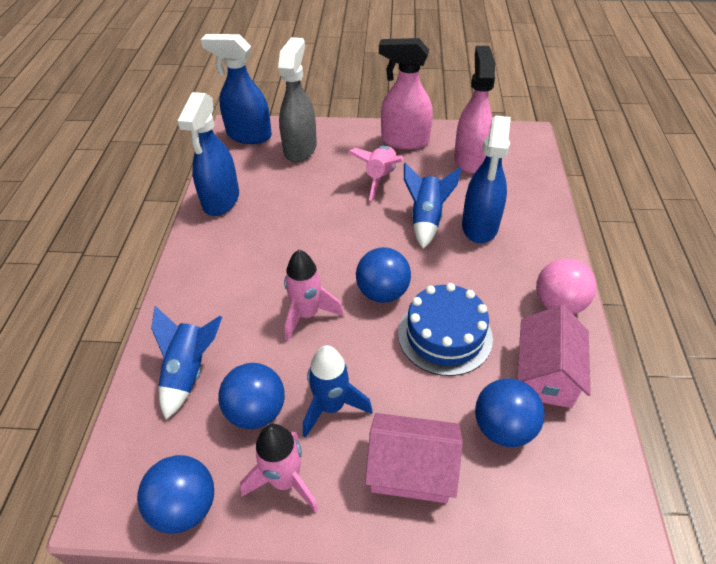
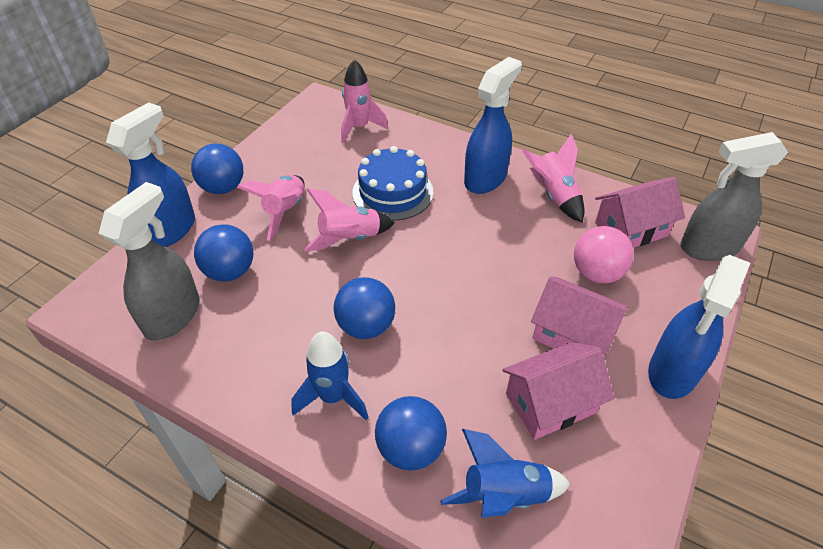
blue rocket: 3 -> 2
grey spray bottle: 1 -> 2
pink house: 2 -> 3
pink rocket: 3 -> 4
pink spray bottle: 2 -> 0

